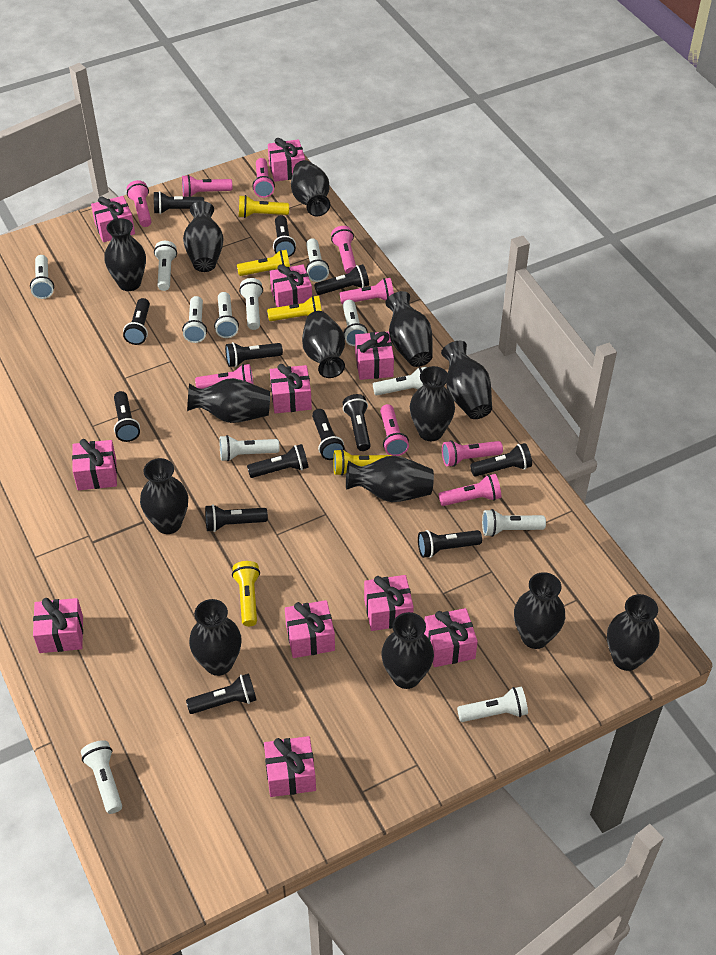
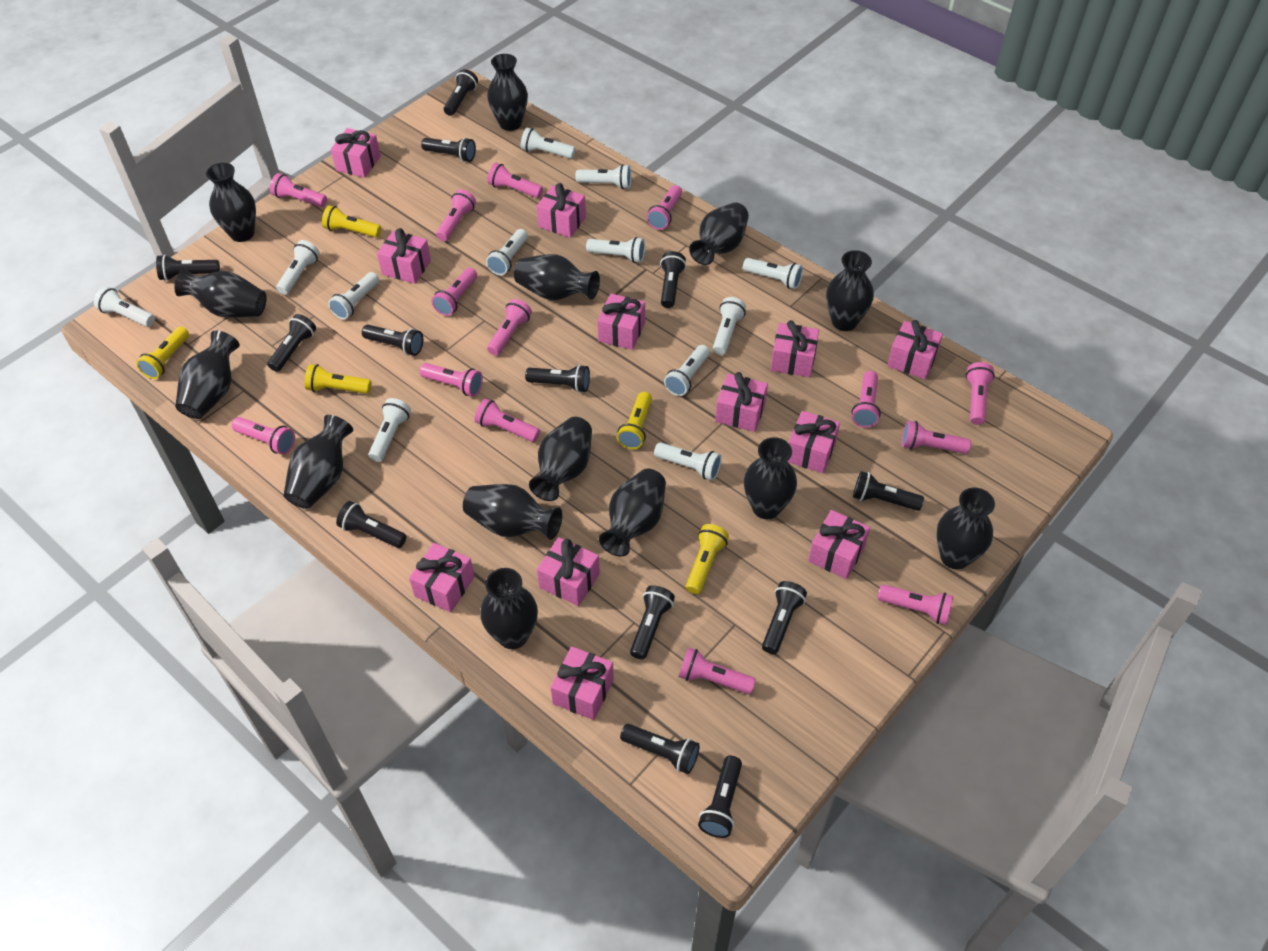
pink flashlight: 9 -> 14
pink gift: 11 -> 12

